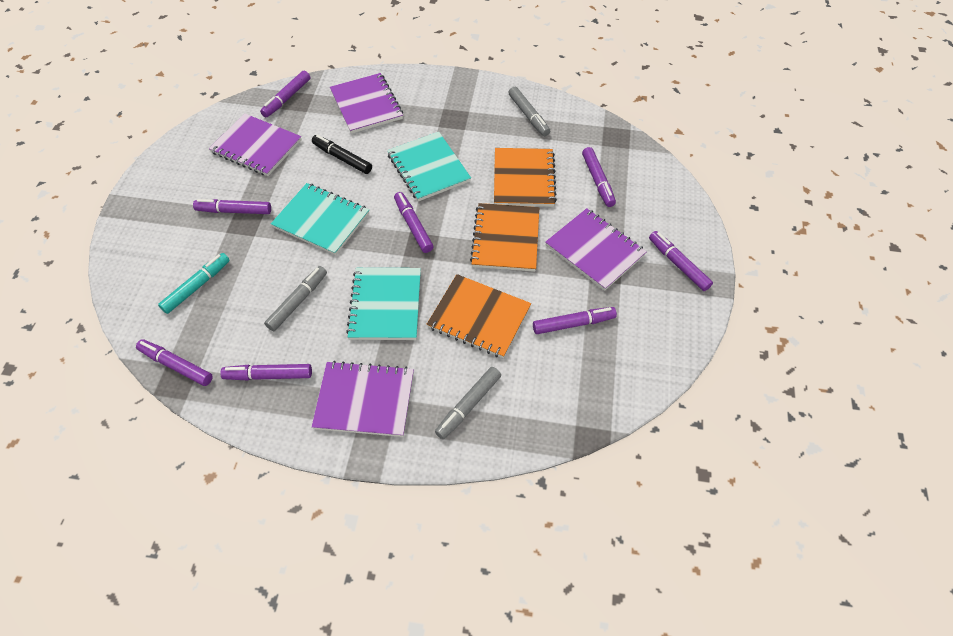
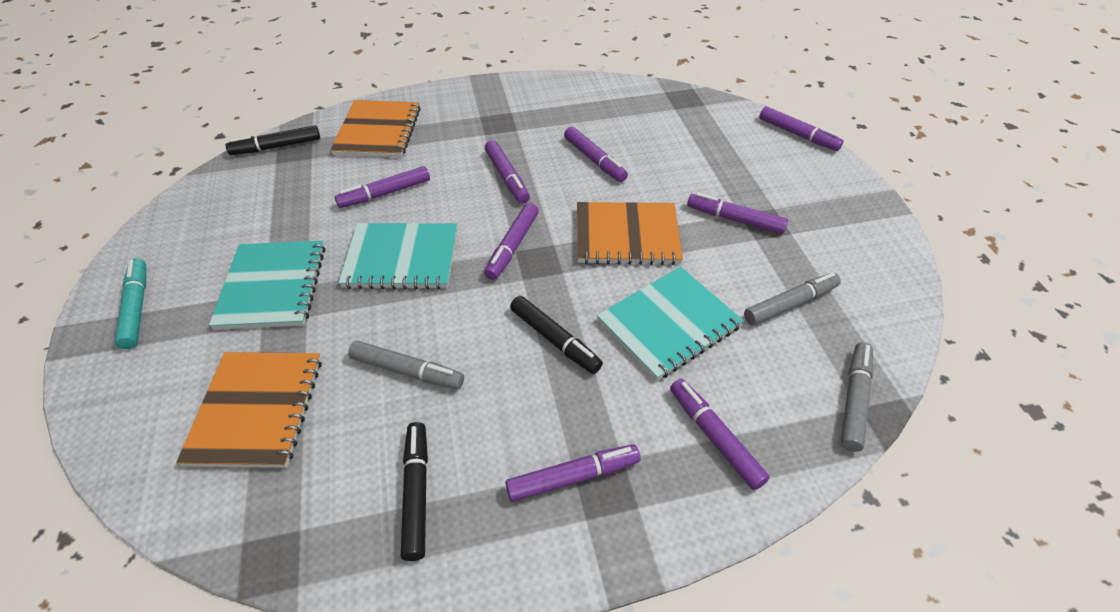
black marker: 1 -> 3
purple notebook: 4 -> 0

